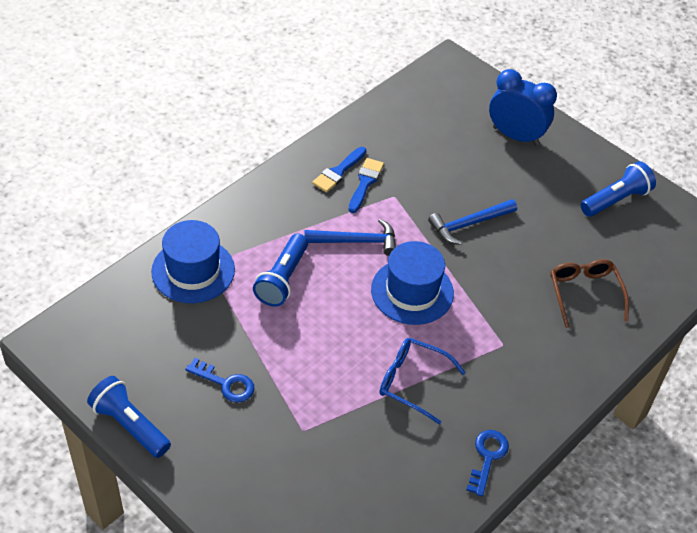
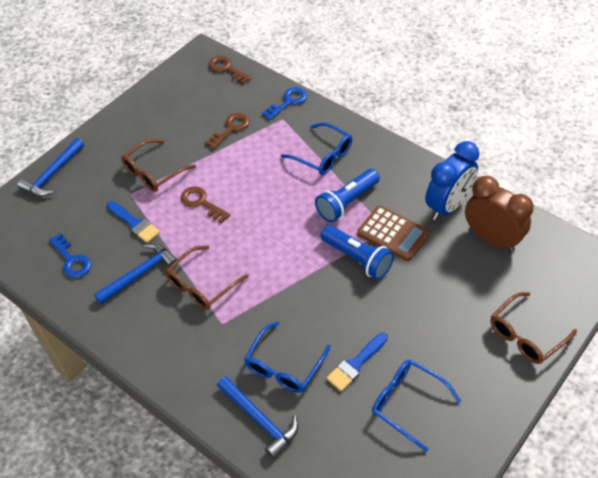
blue flashlight: 3 -> 2
blue glasses: 1 -> 3
blue hammer: 2 -> 3
blue hat: 2 -> 0
brown calculator: 0 -> 1
brown clock: 0 -> 1
brown glasses: 1 -> 3
brown key: 0 -> 3

